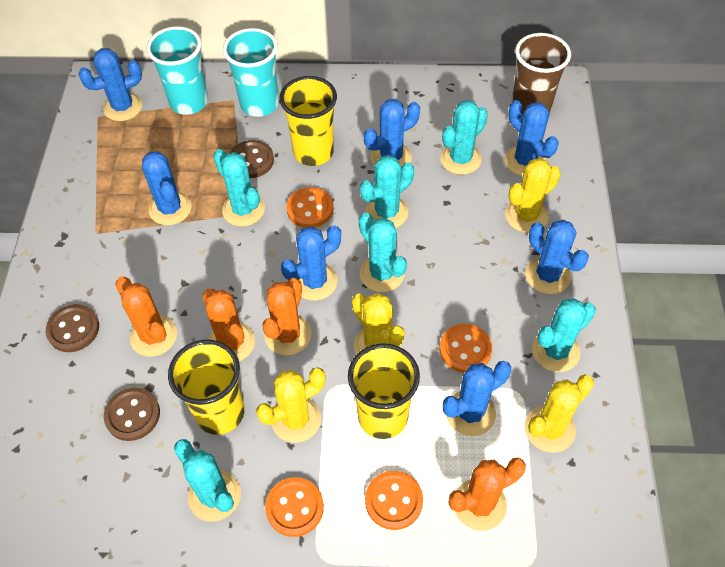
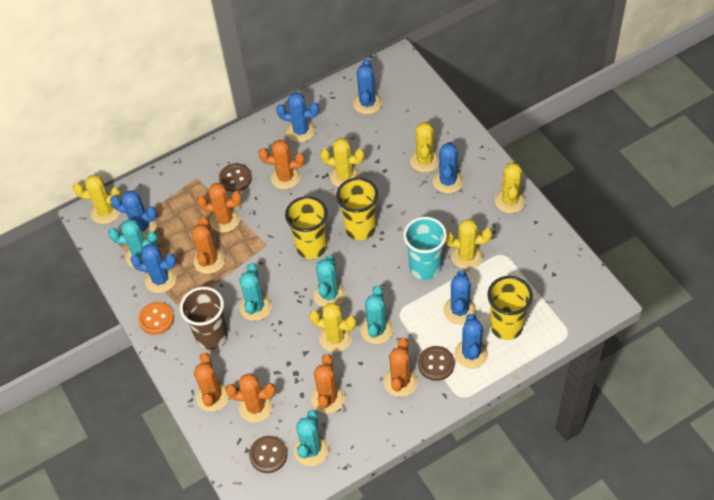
orange button: 4 -> 1
orange cactus: 4 -> 7
turquoise cactus: 6 -> 5
turquoise cup: 2 -> 1
yellow cactus: 4 -> 6

